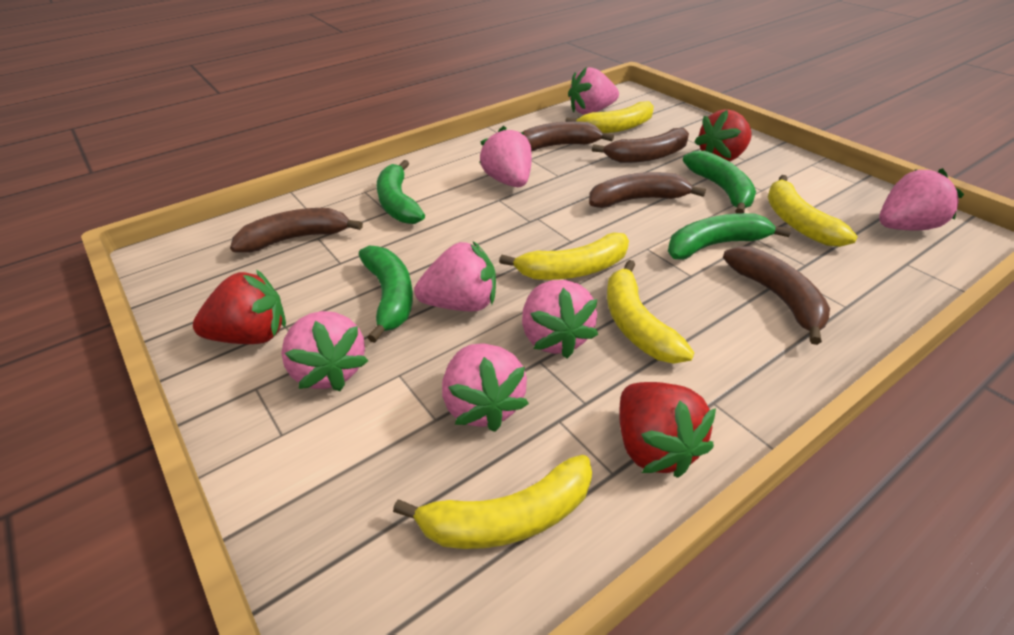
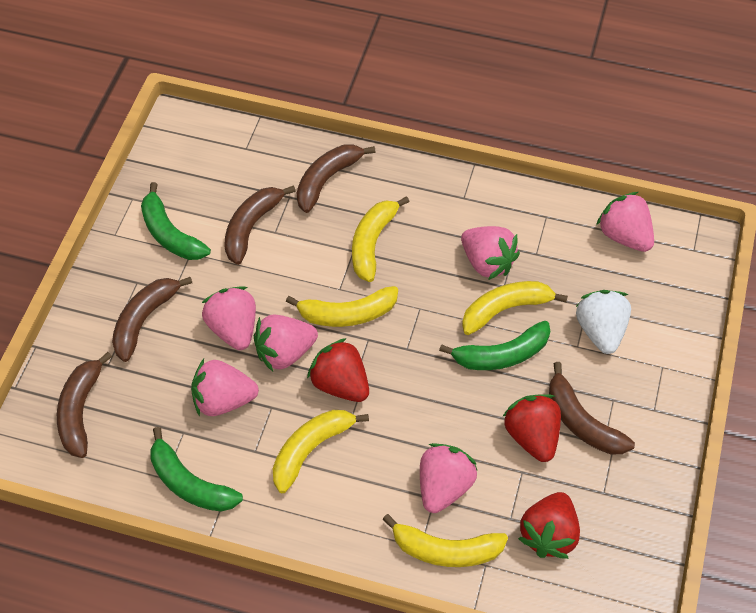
green banana: 4 -> 3
pink strawberry: 7 -> 6
white strawberry: 0 -> 1

